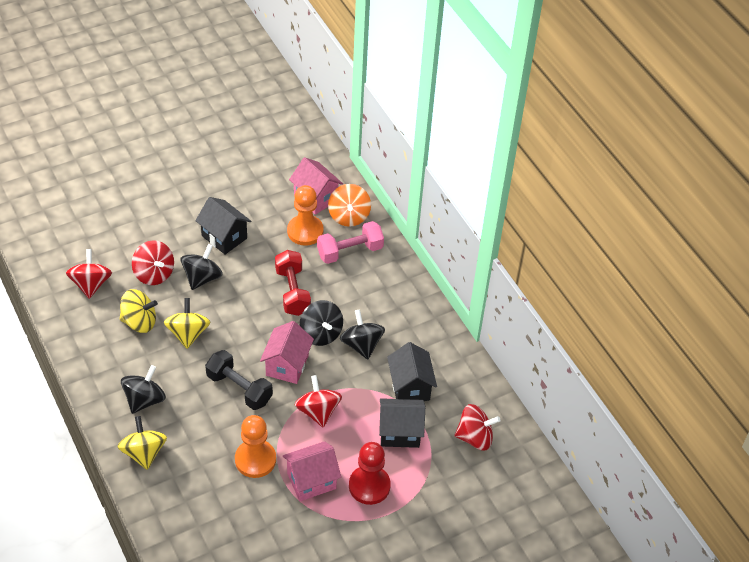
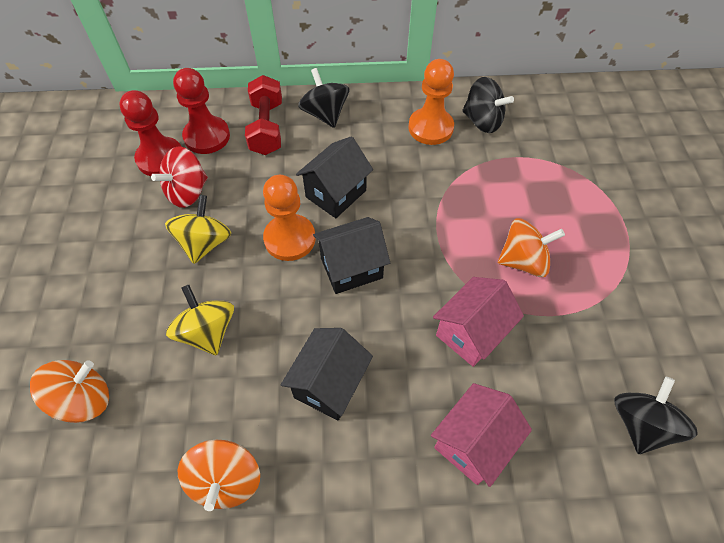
black dumbbell: 1 -> 0
black spinning top: 4 -> 3
orange spinning top: 1 -> 3
pink dumbbell: 1 -> 0
pink house: 3 -> 2
red pawn: 1 -> 2
red spinning top: 4 -> 1
yellow spinning top: 3 -> 2

